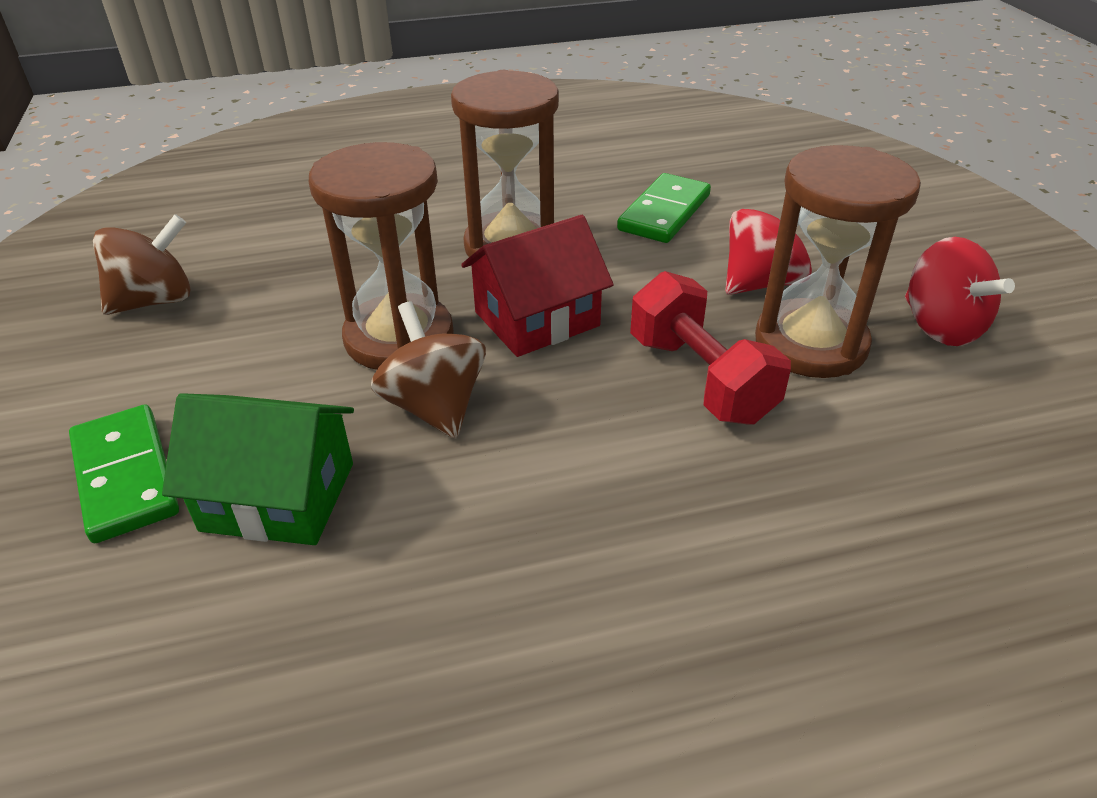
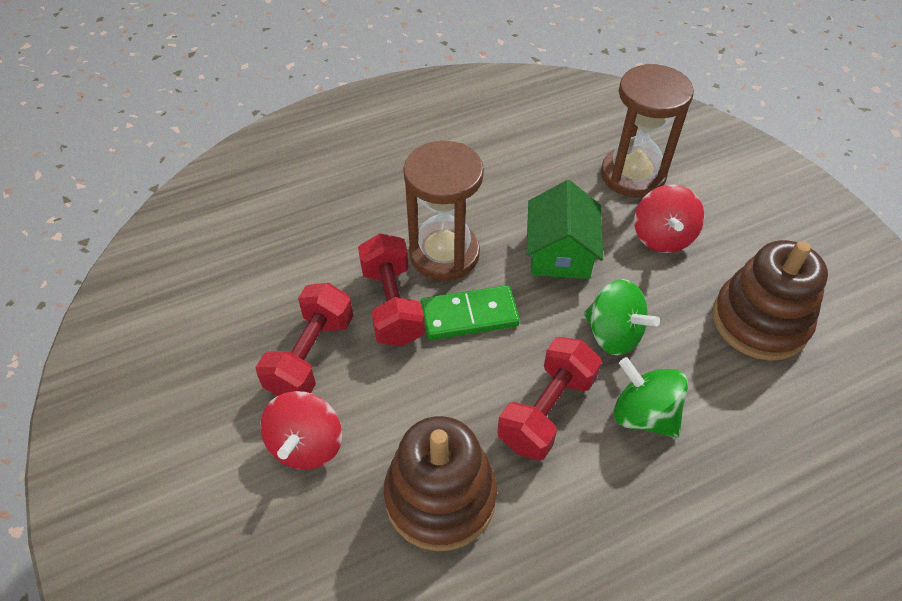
brown hourglass: 3 -> 2
brown spinning top: 2 -> 0
brown stacking toy: 0 -> 2
green domino: 2 -> 1
green spinning top: 0 -> 2
red dumbbell: 1 -> 3
red house: 1 -> 0

